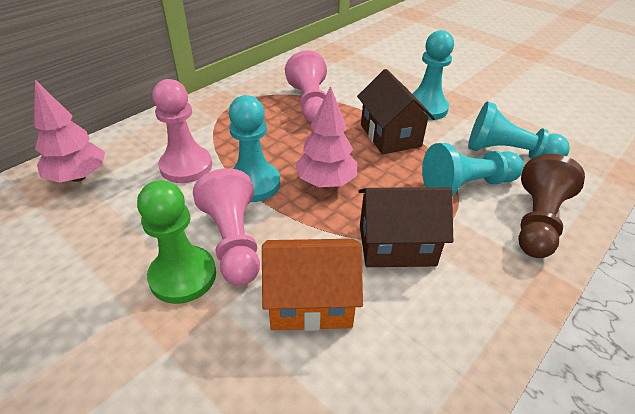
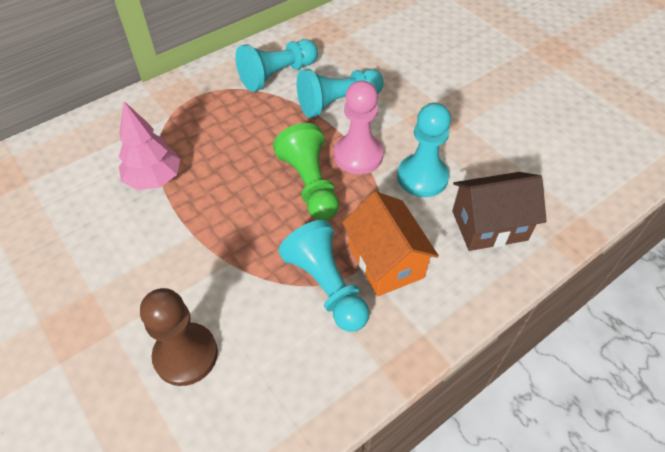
brown house: 2 -> 1
pink pawn: 3 -> 1
pink tree: 2 -> 1

